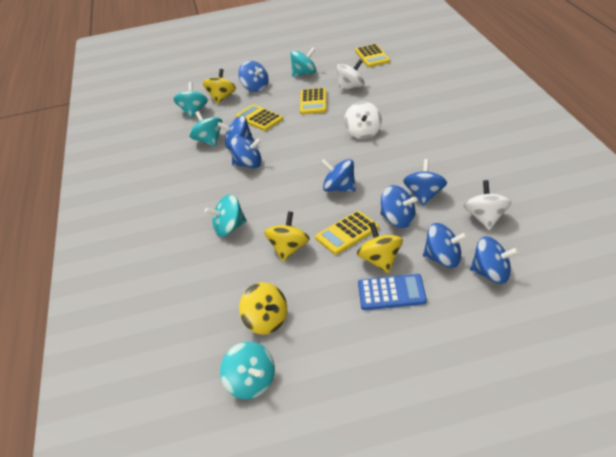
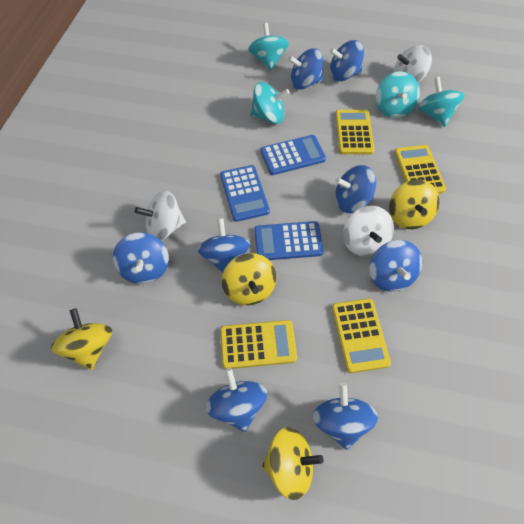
blue calculator: 1 -> 3
turquoise spinning top: 5 -> 4

